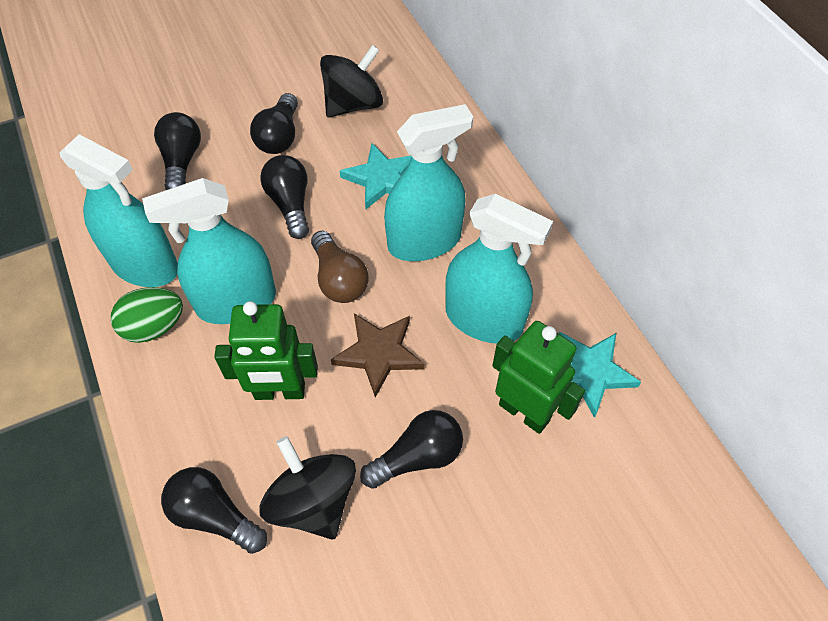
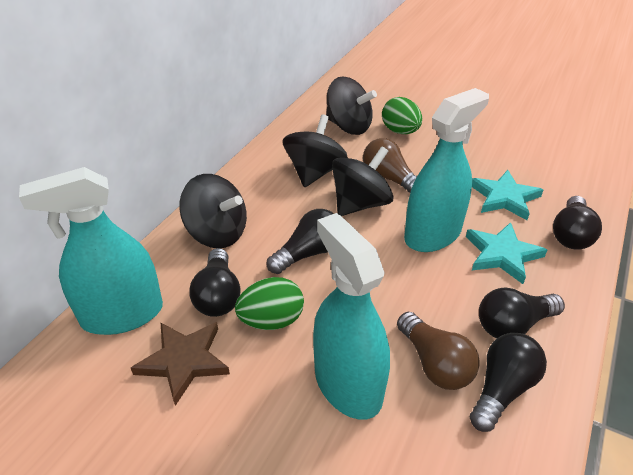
black spinning top: 2 -> 4
brown light bulb: 1 -> 2
green egg: 1 -> 2
green robot: 2 -> 0
turquoise spray bottle: 4 -> 3

